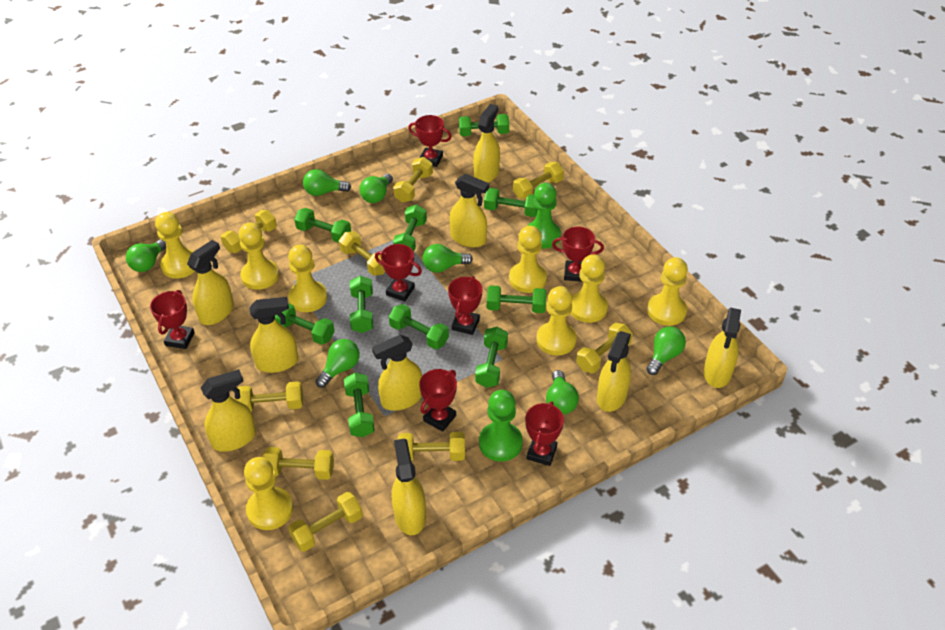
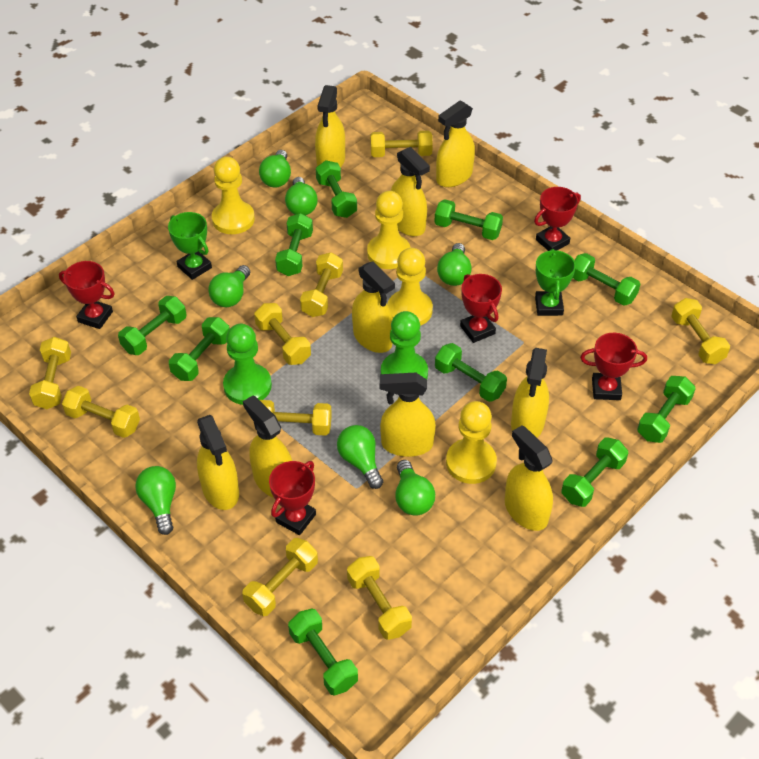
green trophy: 0 -> 2
red trophy: 7 -> 5
yellow pawn: 8 -> 4

